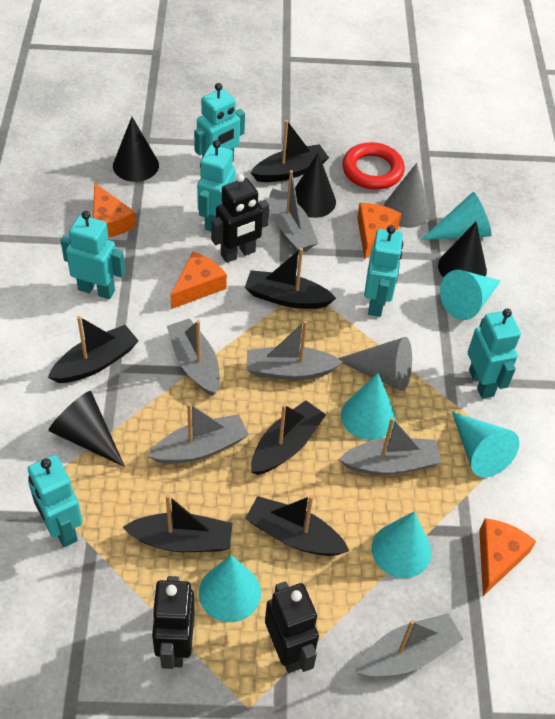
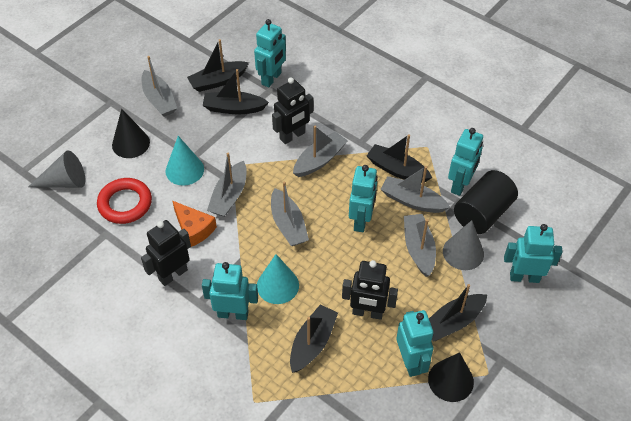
black boat: 6 -> 5
black cone: 4 -> 2
black cylinder: 0 -> 1
orange cheese: 4 -> 1
turquoise cone: 6 -> 2

